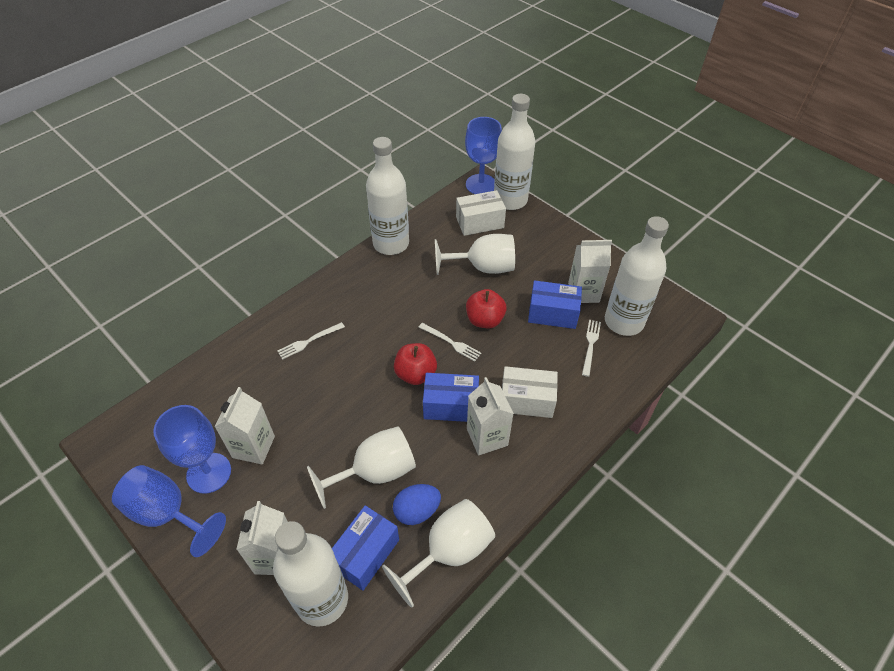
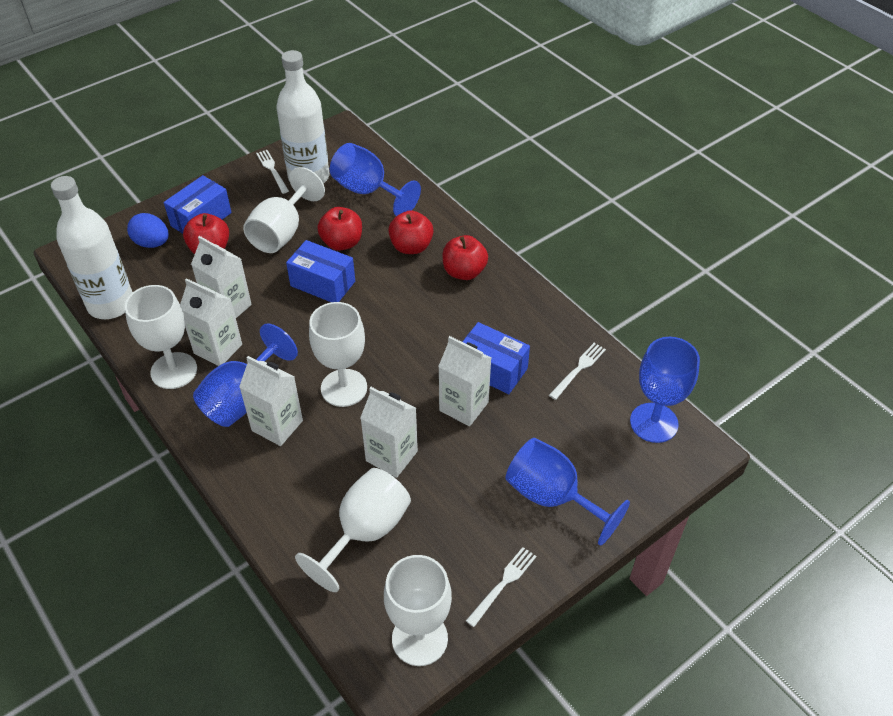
blue goblet: 3 -> 4
red apple: 2 -> 4
white bottle: 4 -> 2
white box: 2 -> 0
white carton: 4 -> 5
white goblet: 3 -> 5

